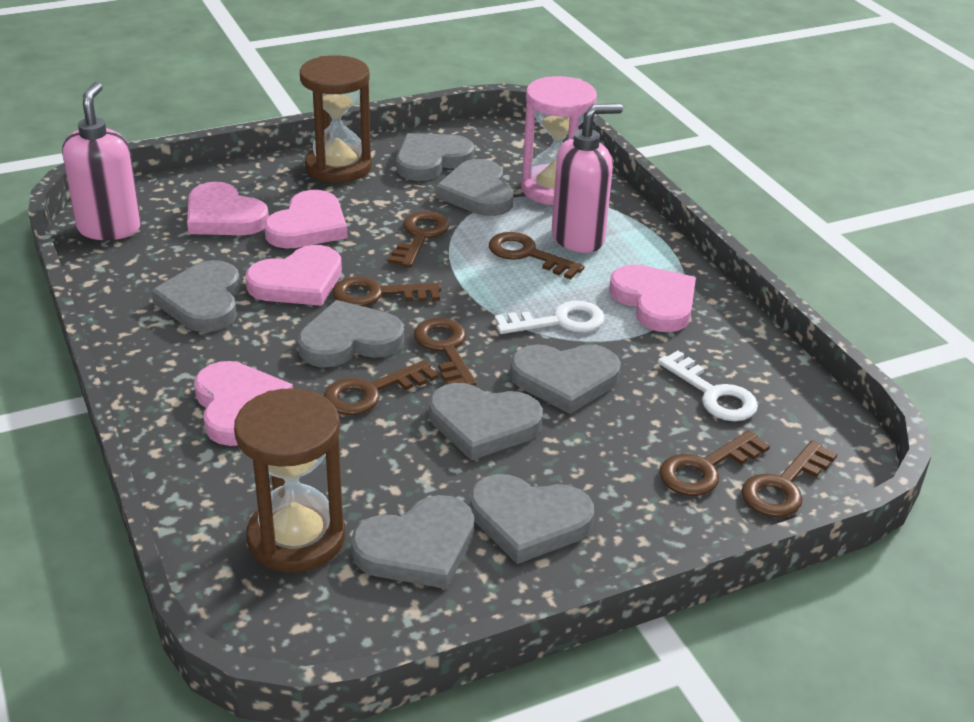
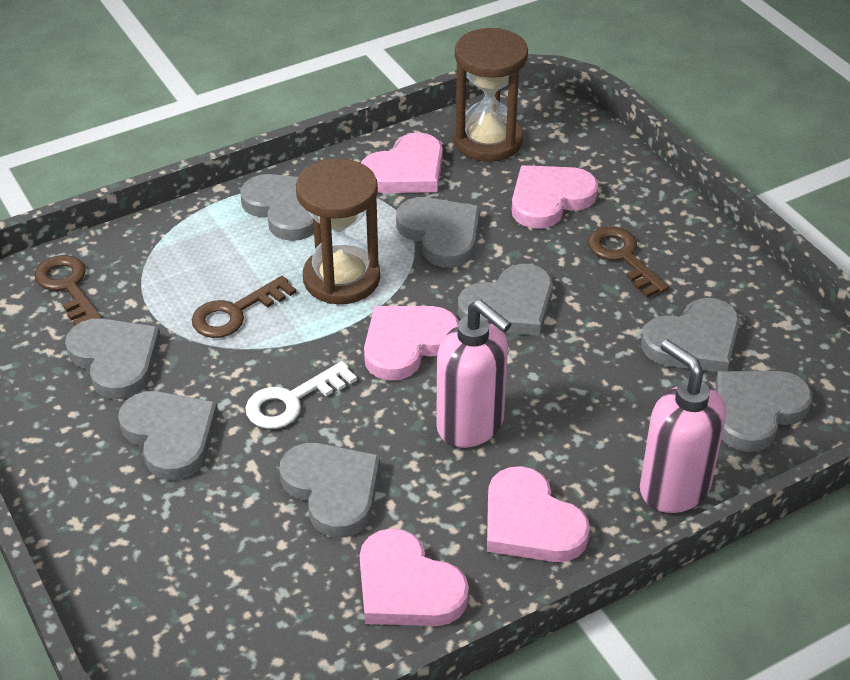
brown key: 7 -> 3
pink hourglass: 1 -> 0
white key: 2 -> 1

